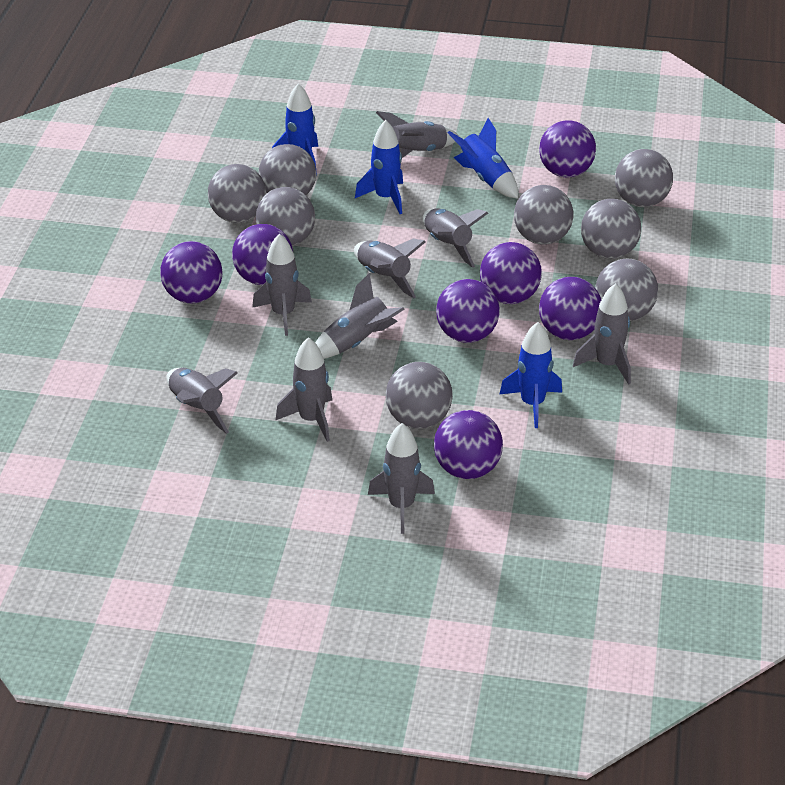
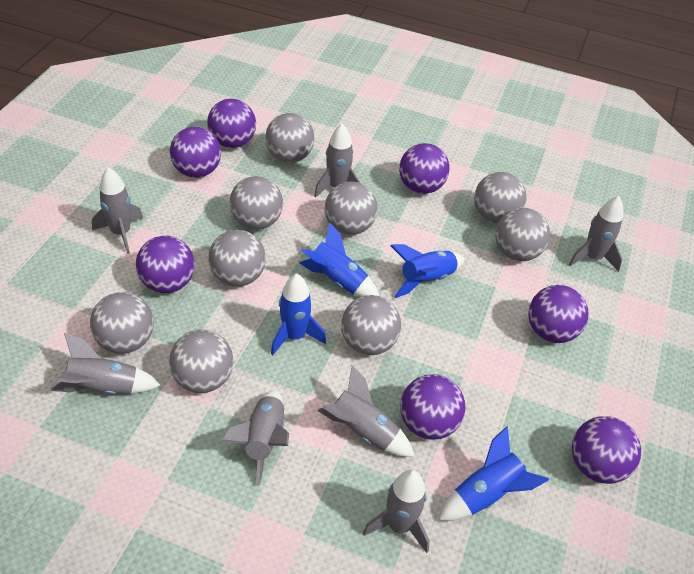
grey ball: 8 -> 9
grey rocket: 9 -> 7

